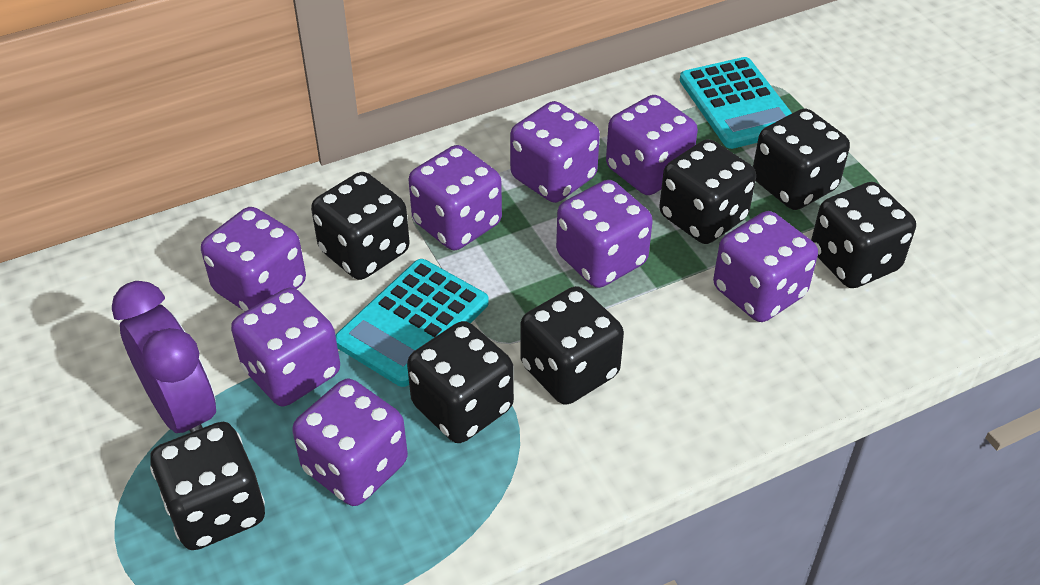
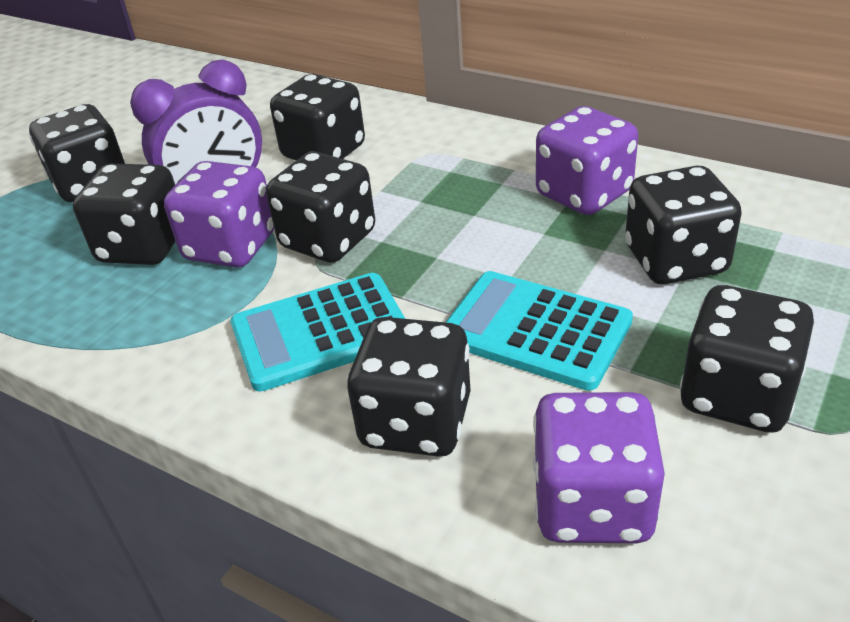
purple dice: 8 -> 3

